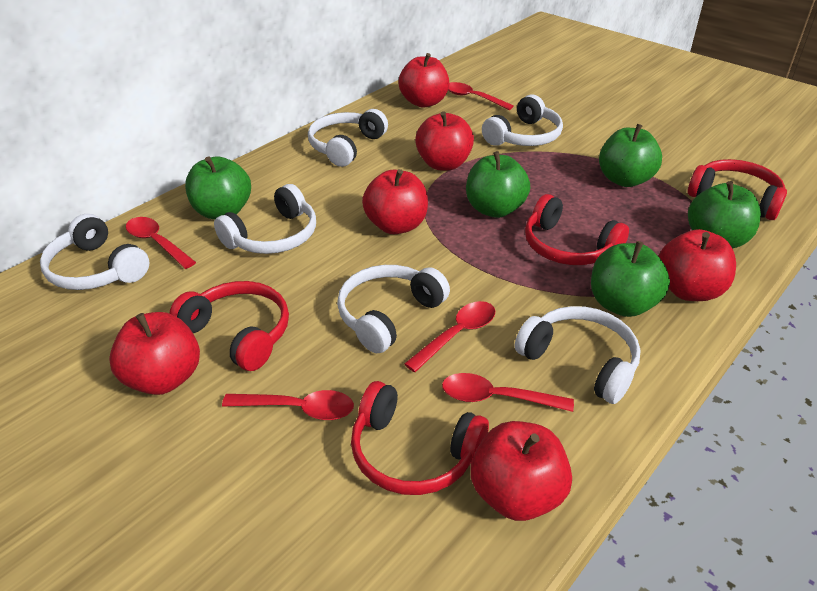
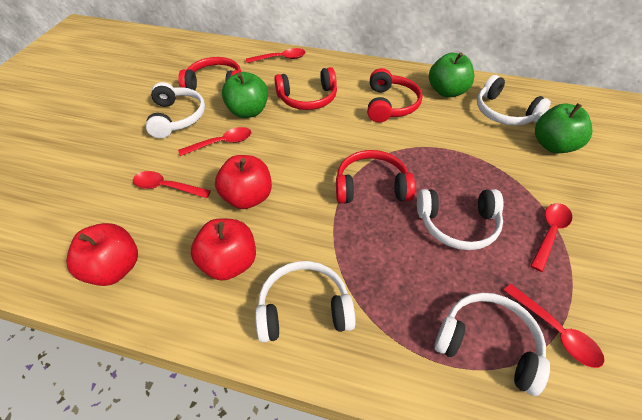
green apple: 5 -> 3
red apple: 6 -> 3
white headphones: 6 -> 5

